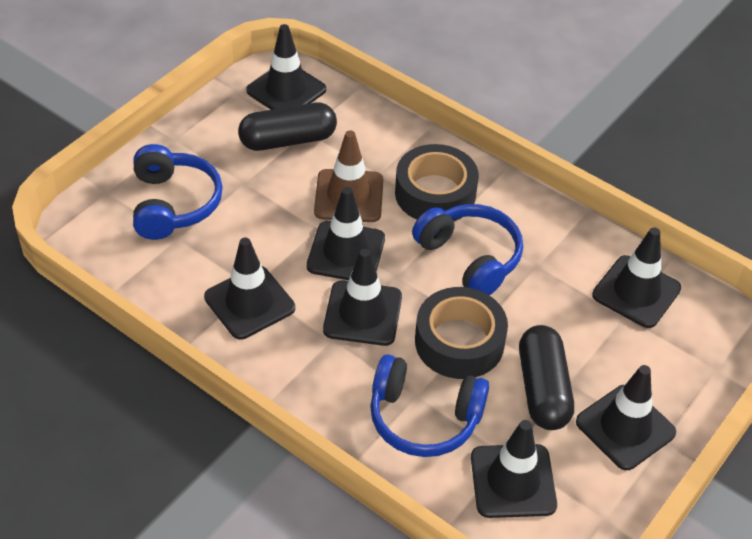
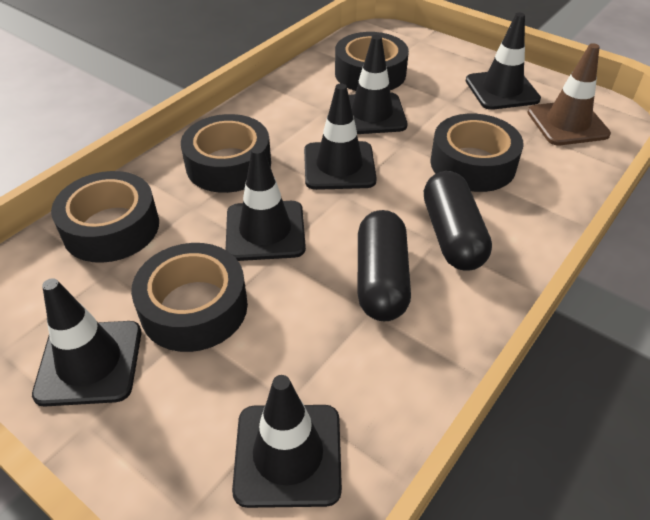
black tape: 2 -> 5
black traffic cone: 7 -> 6
blue headphones: 3 -> 0

